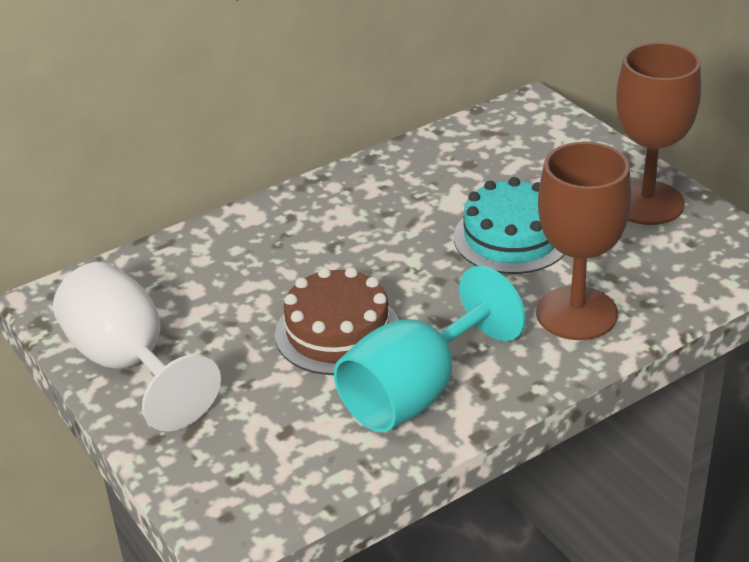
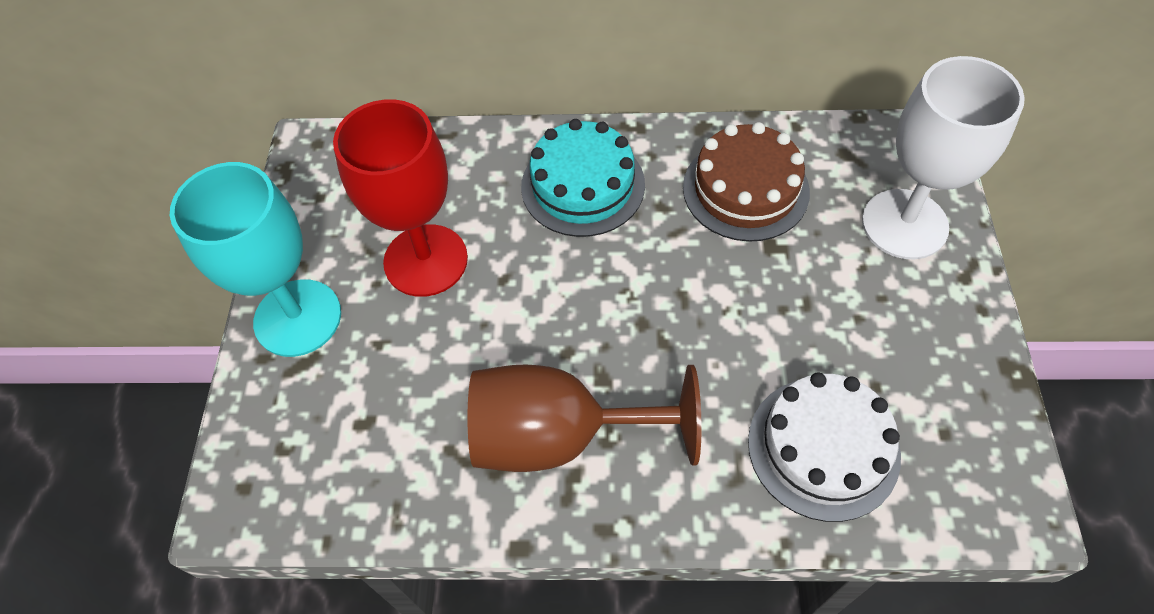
brown goblet: 2 -> 1
red goblet: 0 -> 1
white cake: 0 -> 1

